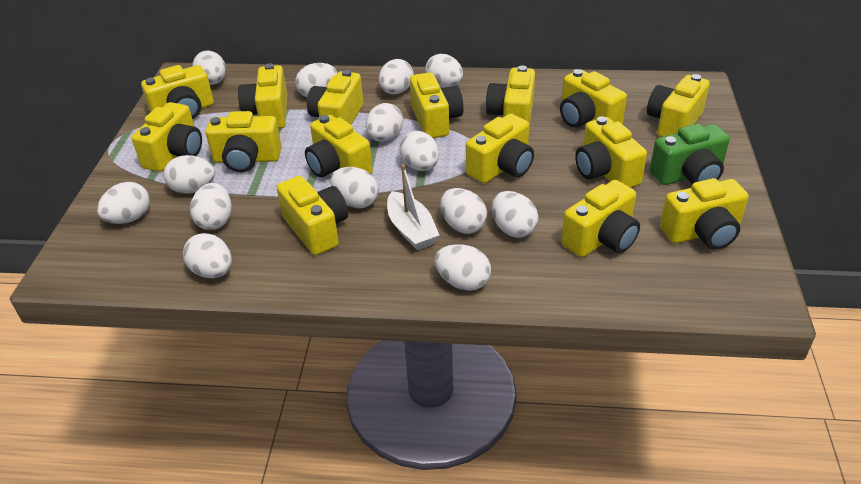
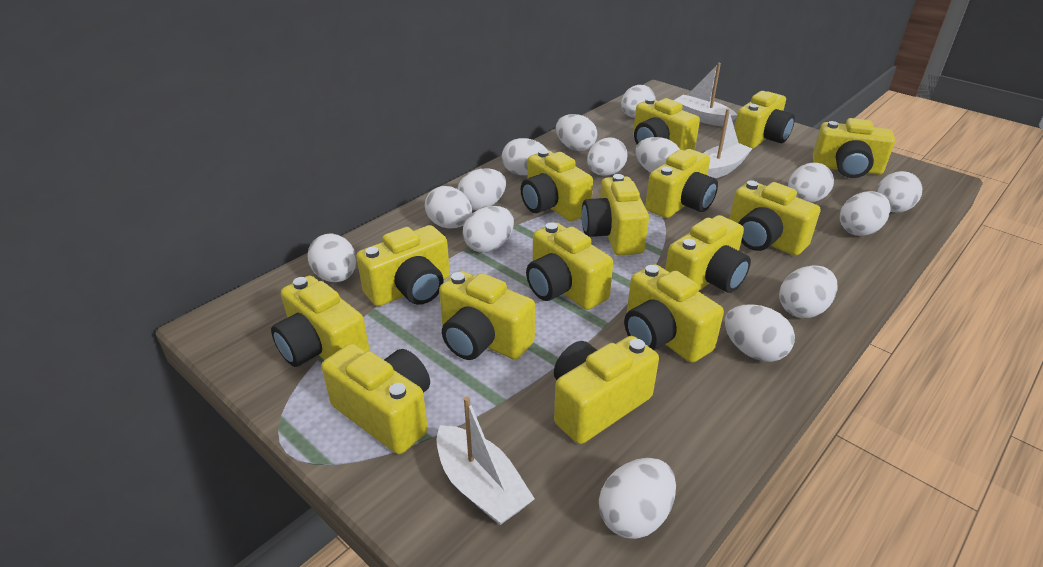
green camera: 1 -> 0
white boat: 1 -> 3
white egg: 14 -> 15

